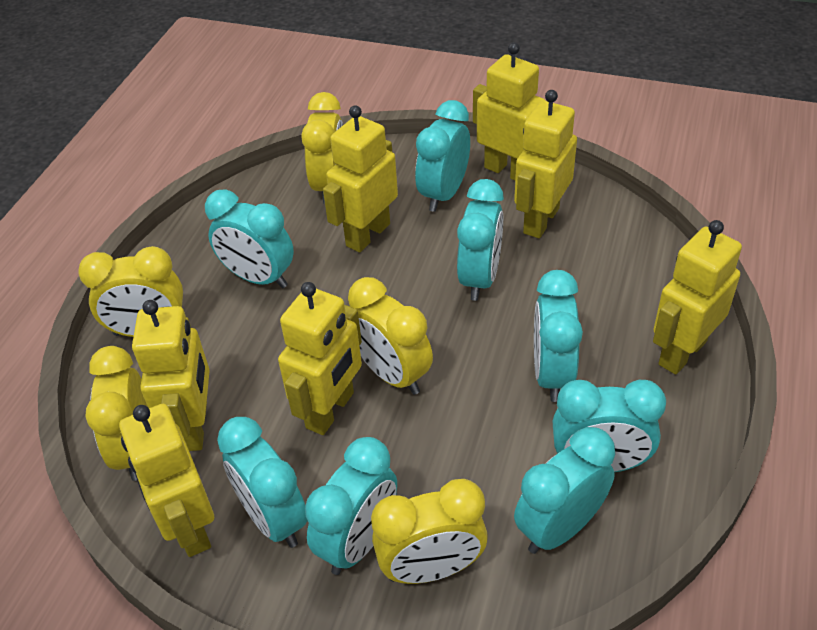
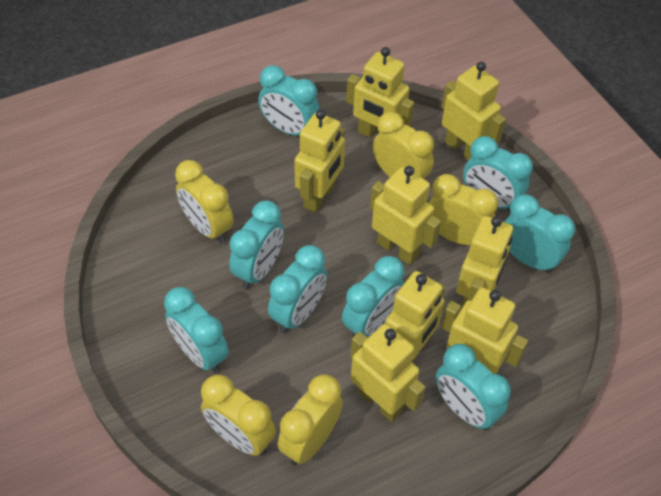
yellow robot: 7 -> 8

